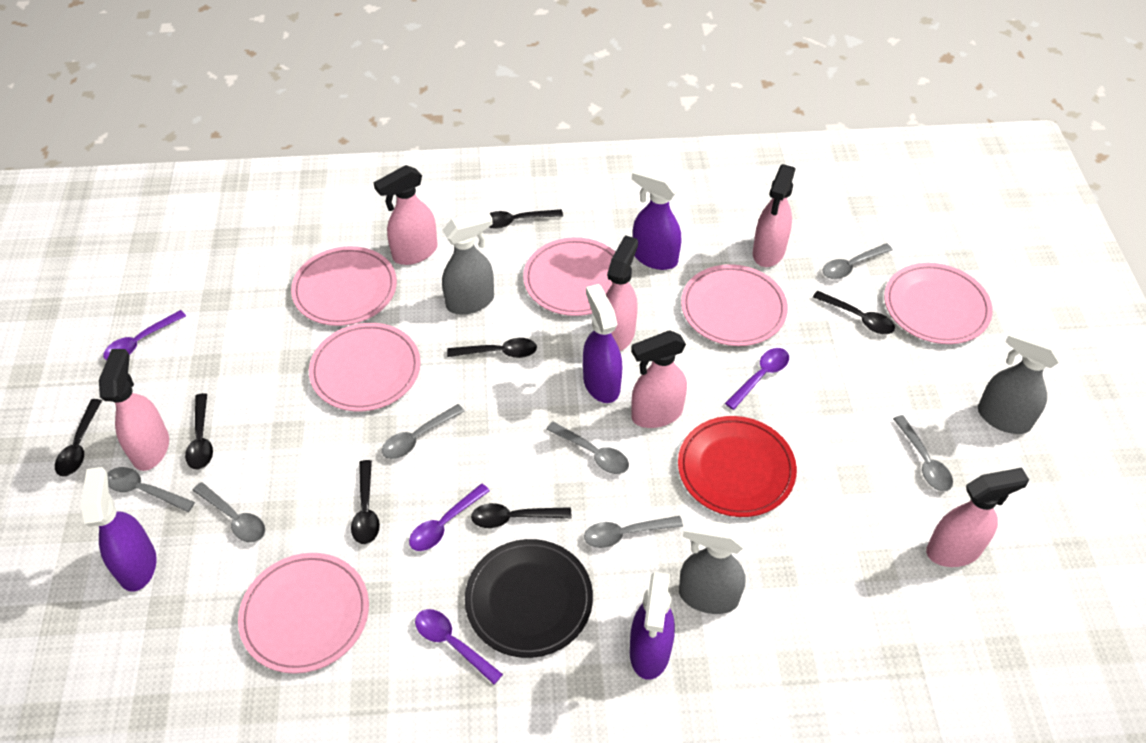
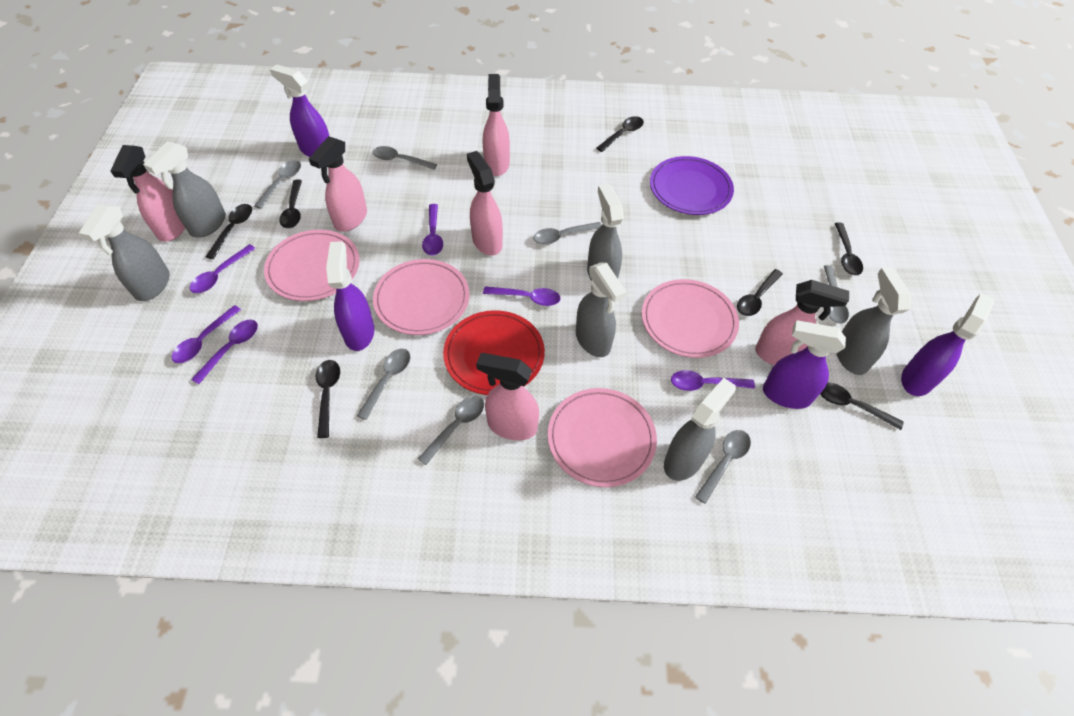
black plate: 1 -> 0
grey spray bottle: 3 -> 6
pink plate: 6 -> 4
purple plate: 0 -> 1
purple spoon: 4 -> 6

